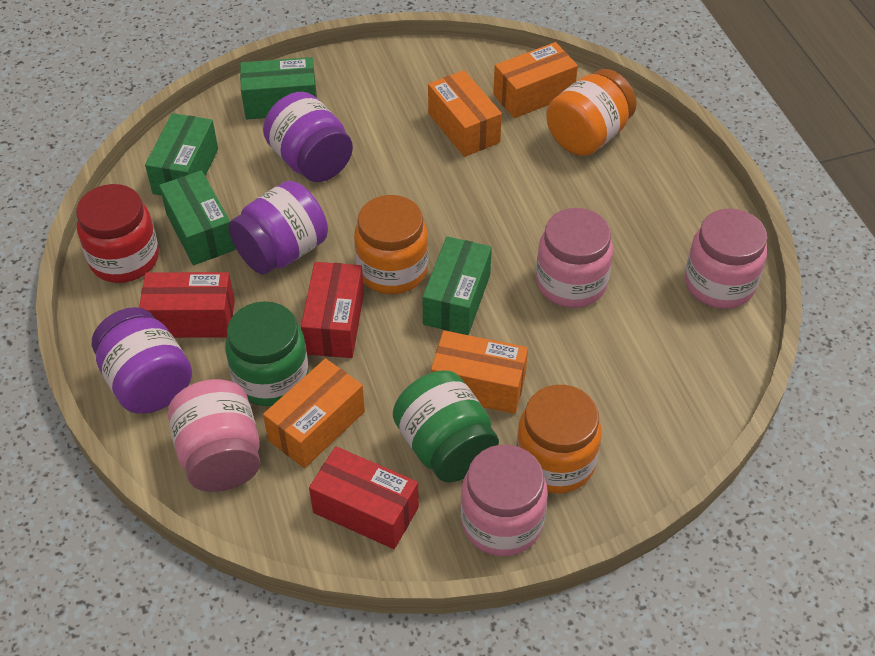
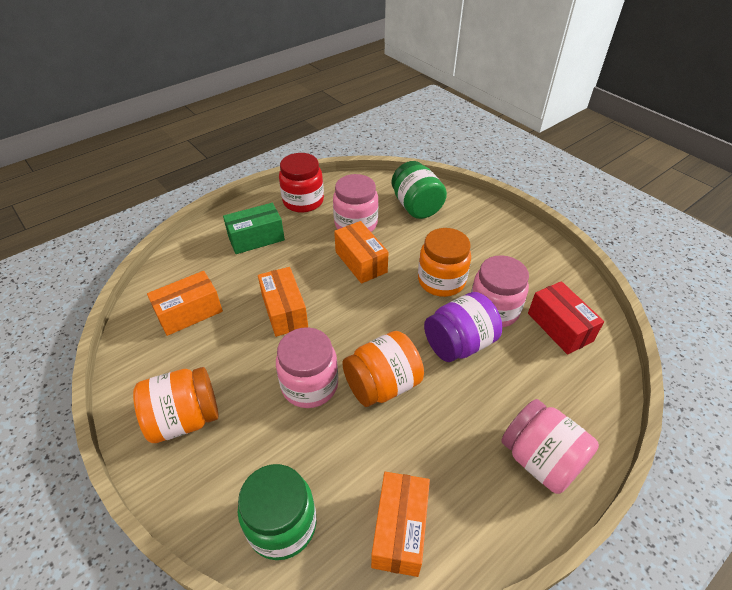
green box: 4 -> 1
purple jar: 3 -> 1
red box: 3 -> 1

